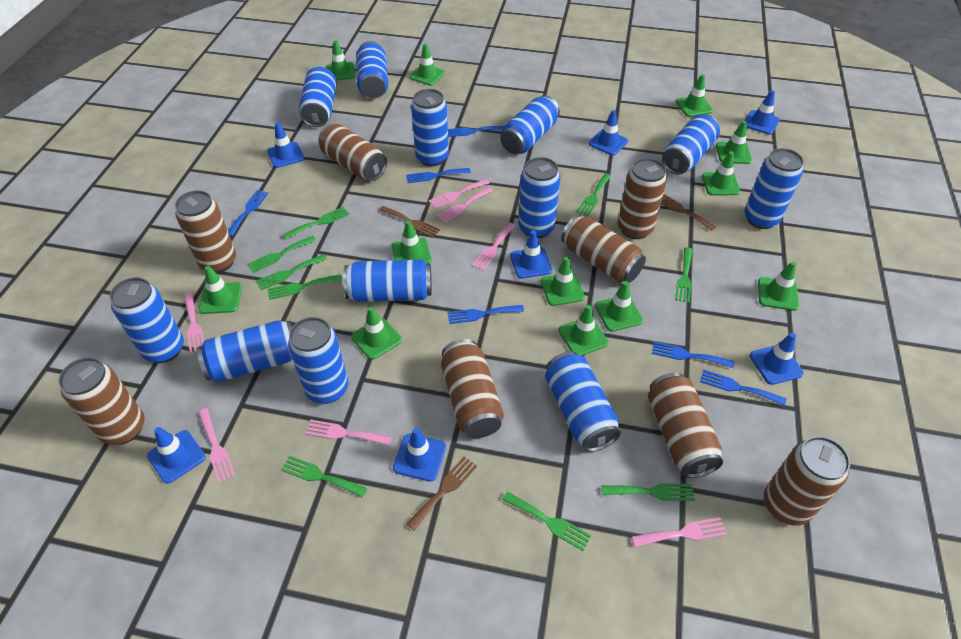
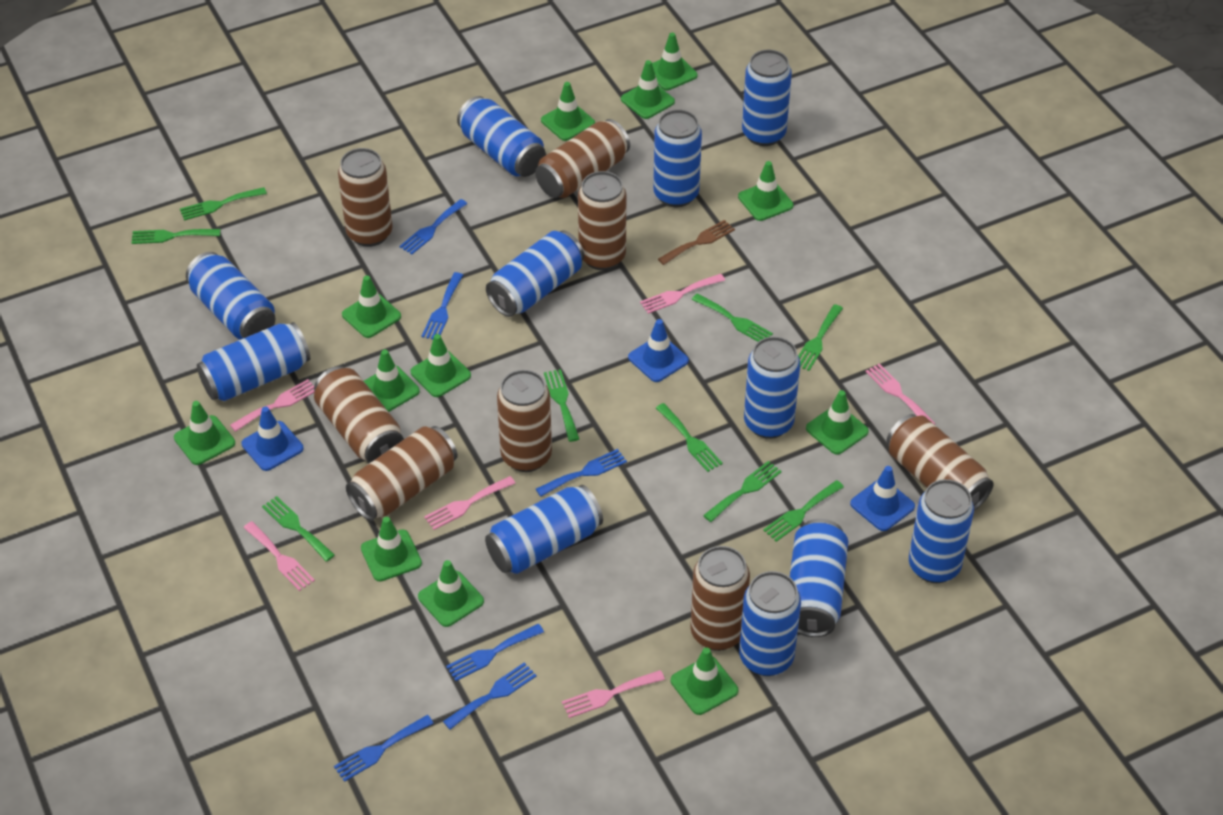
blue can: 12 -> 11
blue traffic cone: 7 -> 3
brown fork: 3 -> 1
pink fork: 7 -> 6

